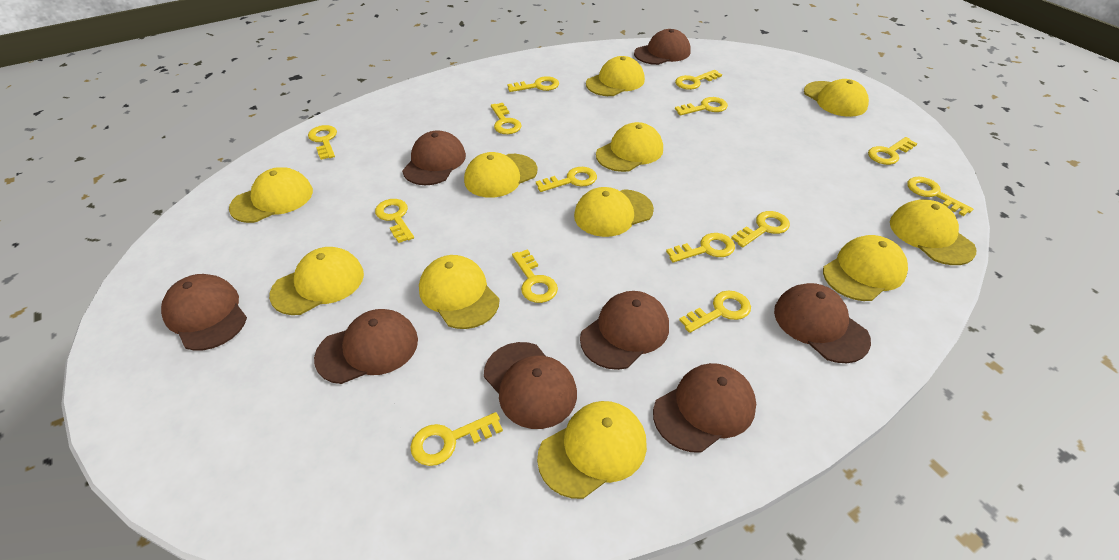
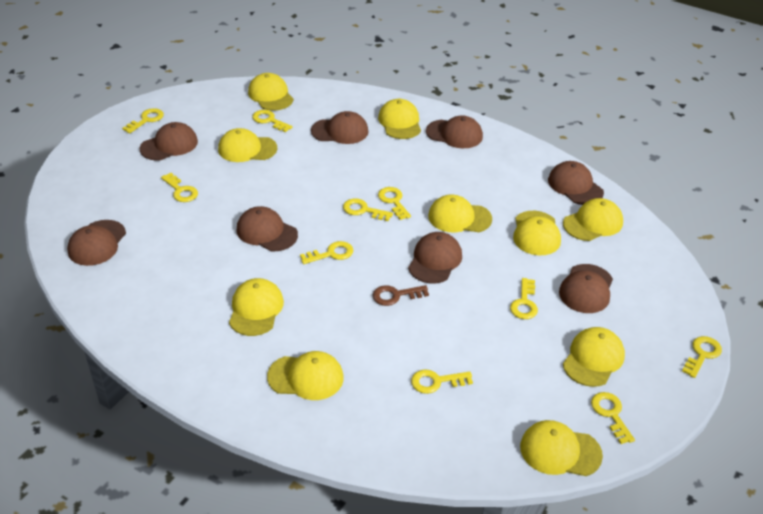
brown key: 0 -> 1
yellow cap: 11 -> 10
yellow key: 14 -> 10

